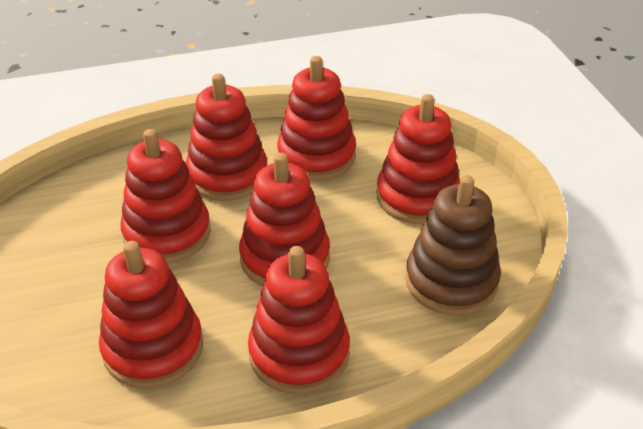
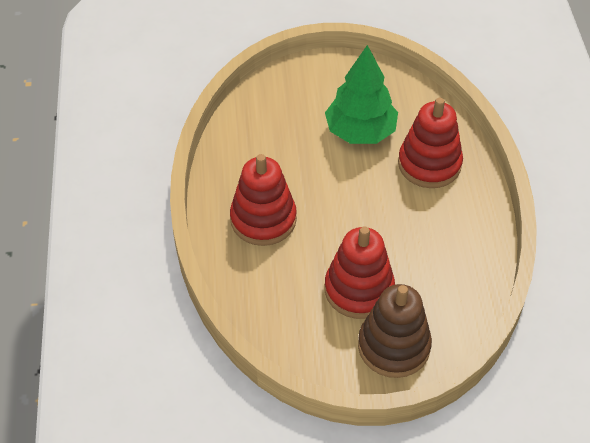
green tree: 0 -> 1
red stacking toy: 7 -> 3

